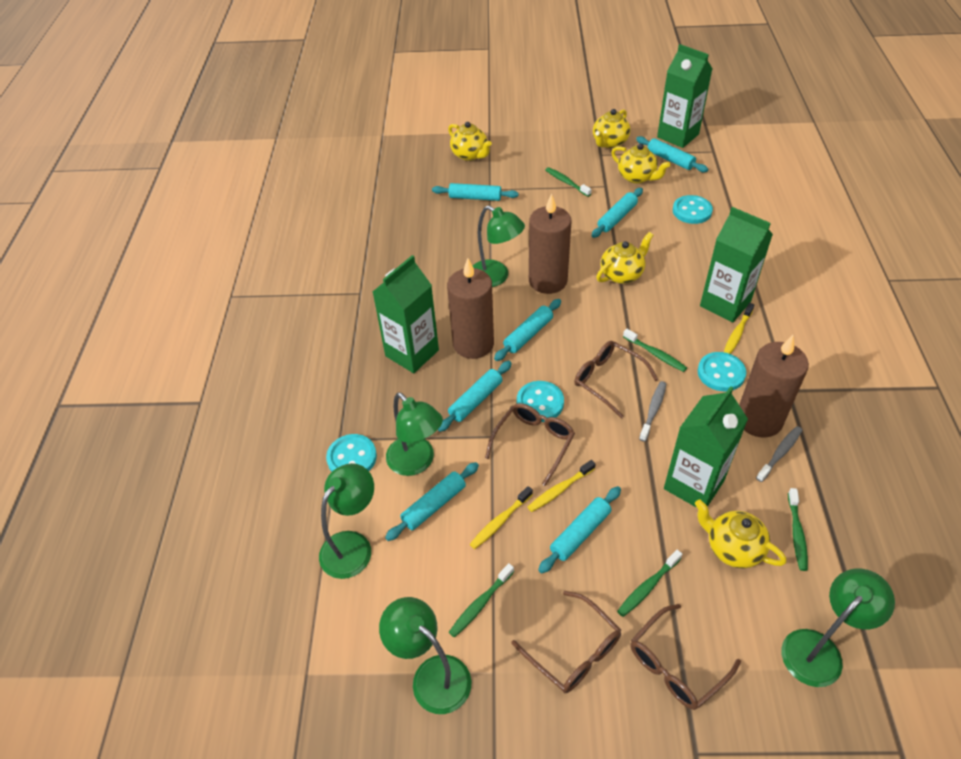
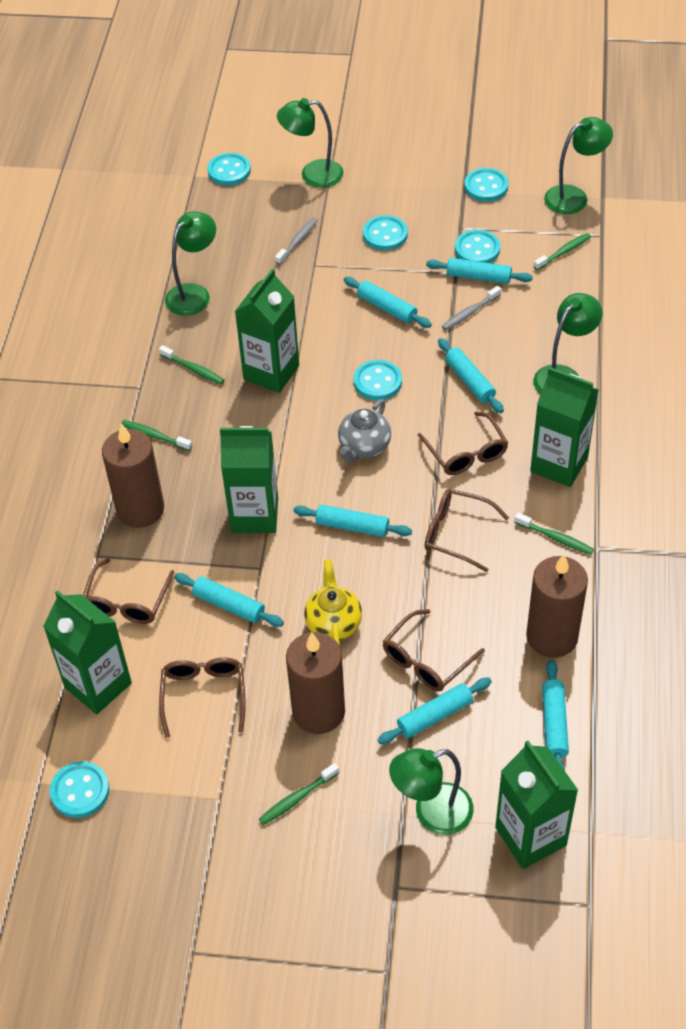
brown glasses: 4 -> 5
green carton: 4 -> 5
grey teapot: 0 -> 1
turquoise button: 4 -> 6
yellow teapot: 5 -> 1
yellow toothbrush: 3 -> 0

